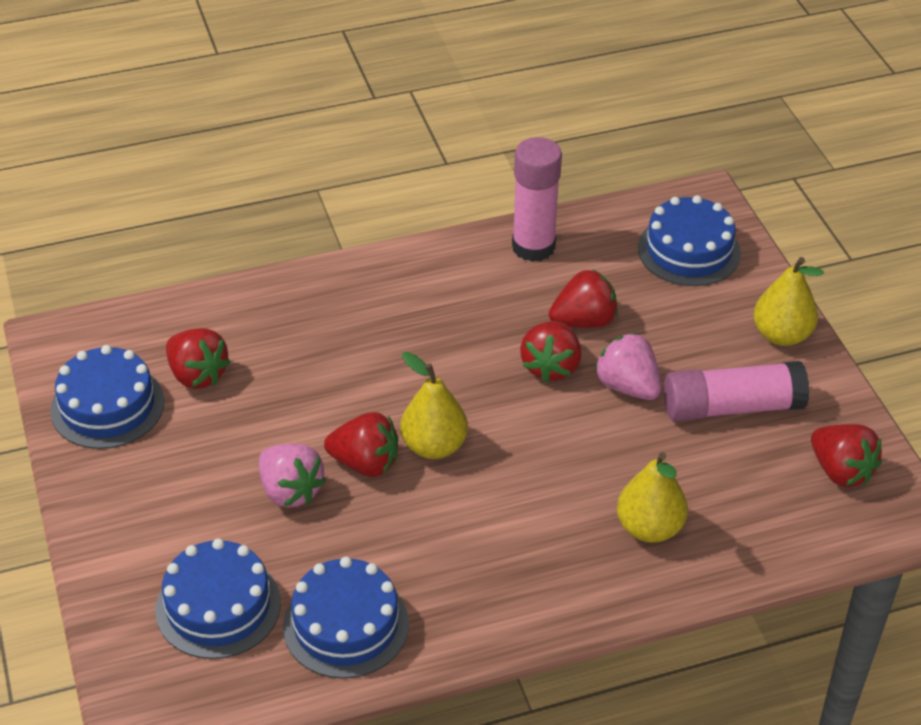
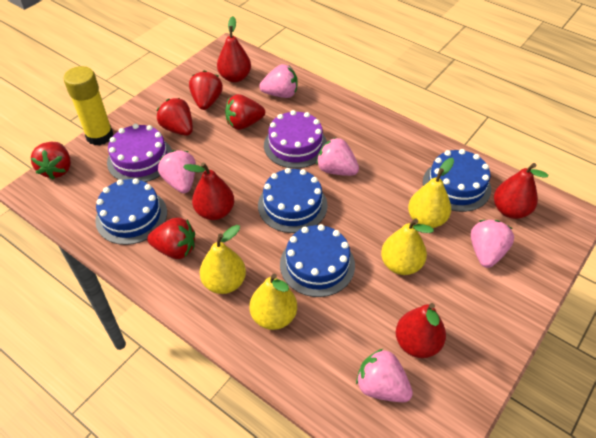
pink glue stick: 2 -> 0
pink strawberry: 2 -> 5
purple cake: 0 -> 2
red pear: 0 -> 4
yellow glue stick: 0 -> 1
yellow pear: 3 -> 4

